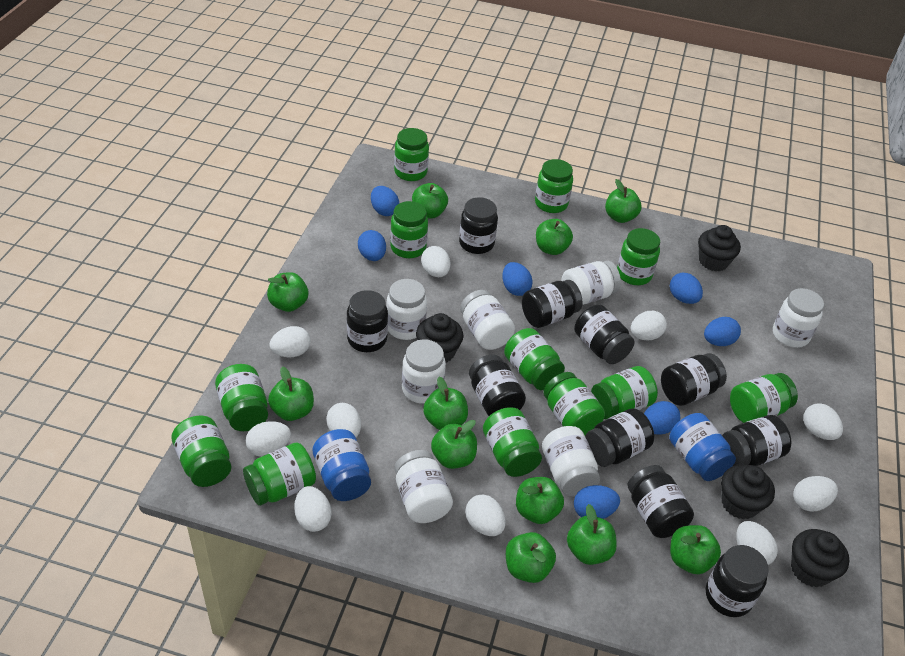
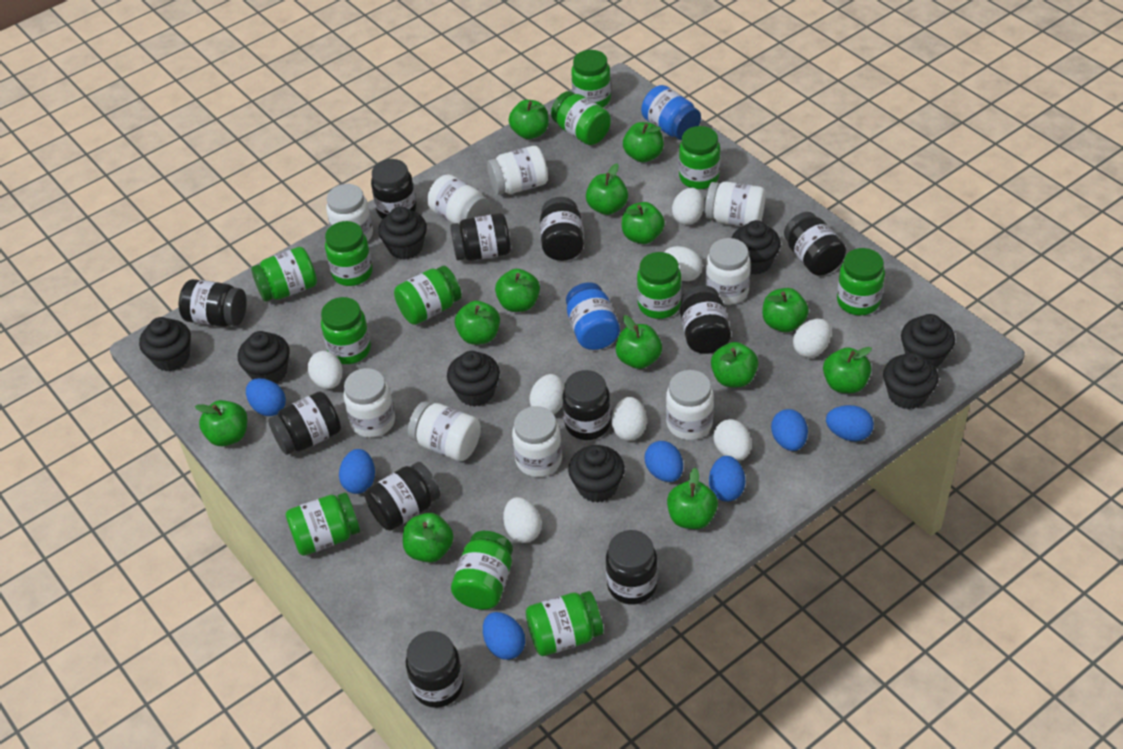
black cupcake: 4 -> 8
black jar: 10 -> 11
green apple: 11 -> 13
white egg: 10 -> 8
white jar: 7 -> 9

